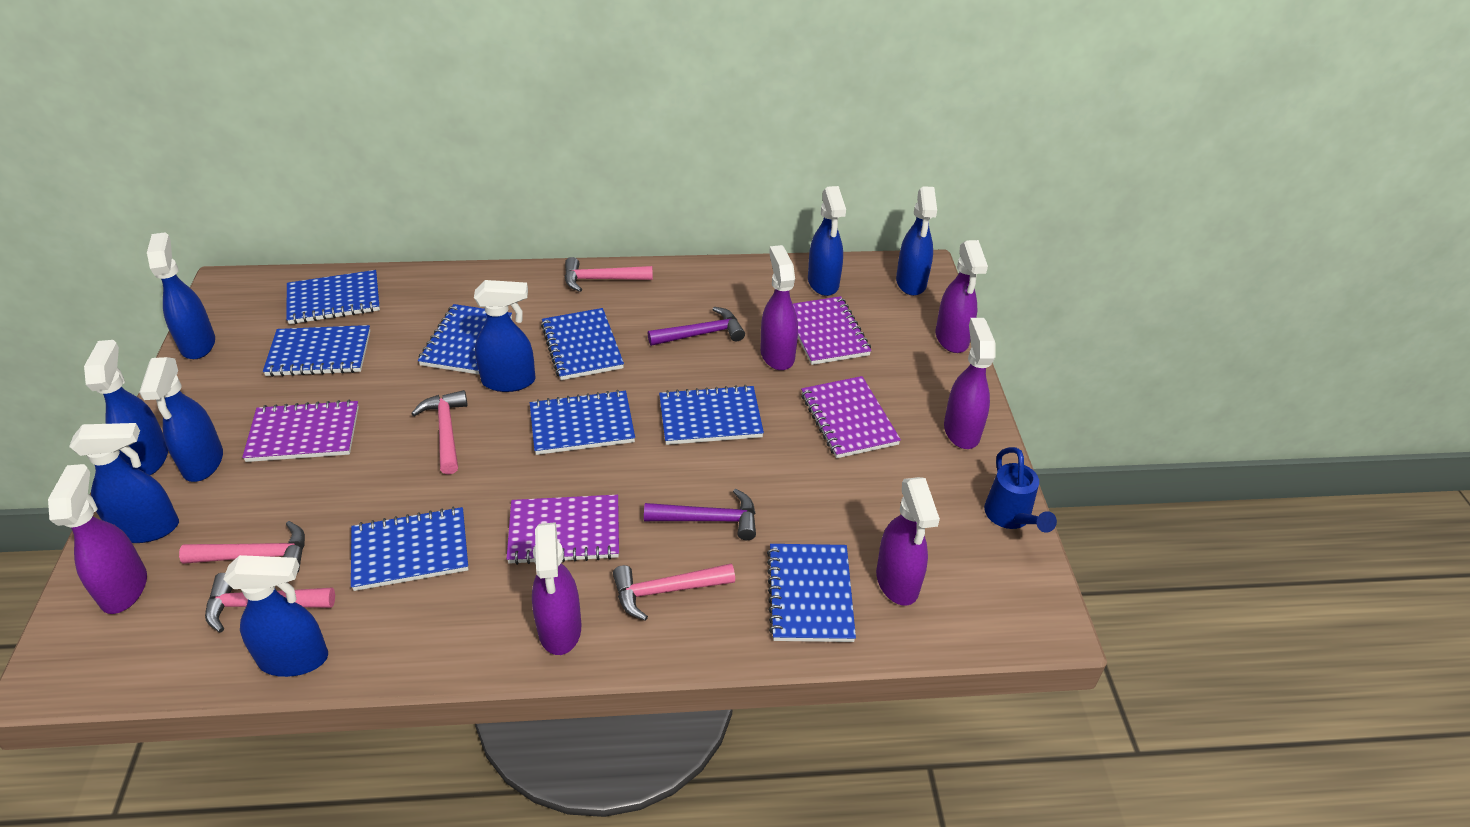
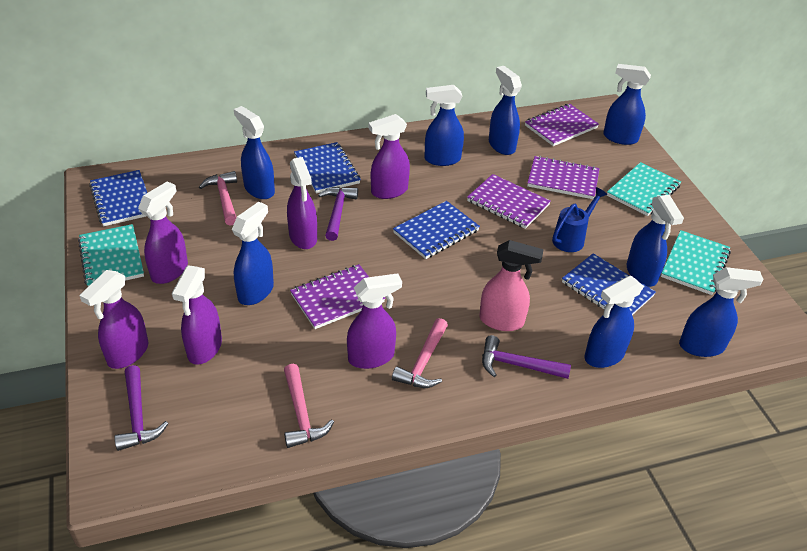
blue notebook: 8 -> 4
pink hammer: 5 -> 3
pink spray bottle: 0 -> 1
purple hammer: 2 -> 3
turquoise notebook: 0 -> 3

